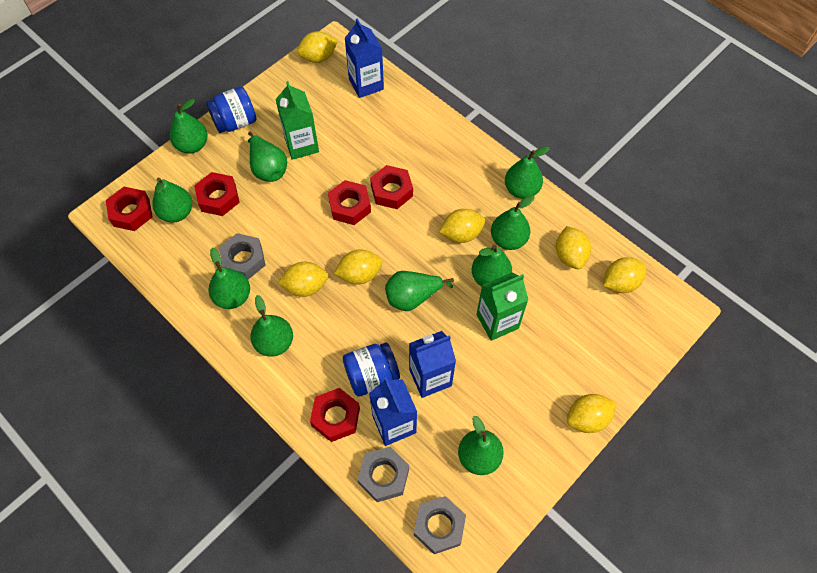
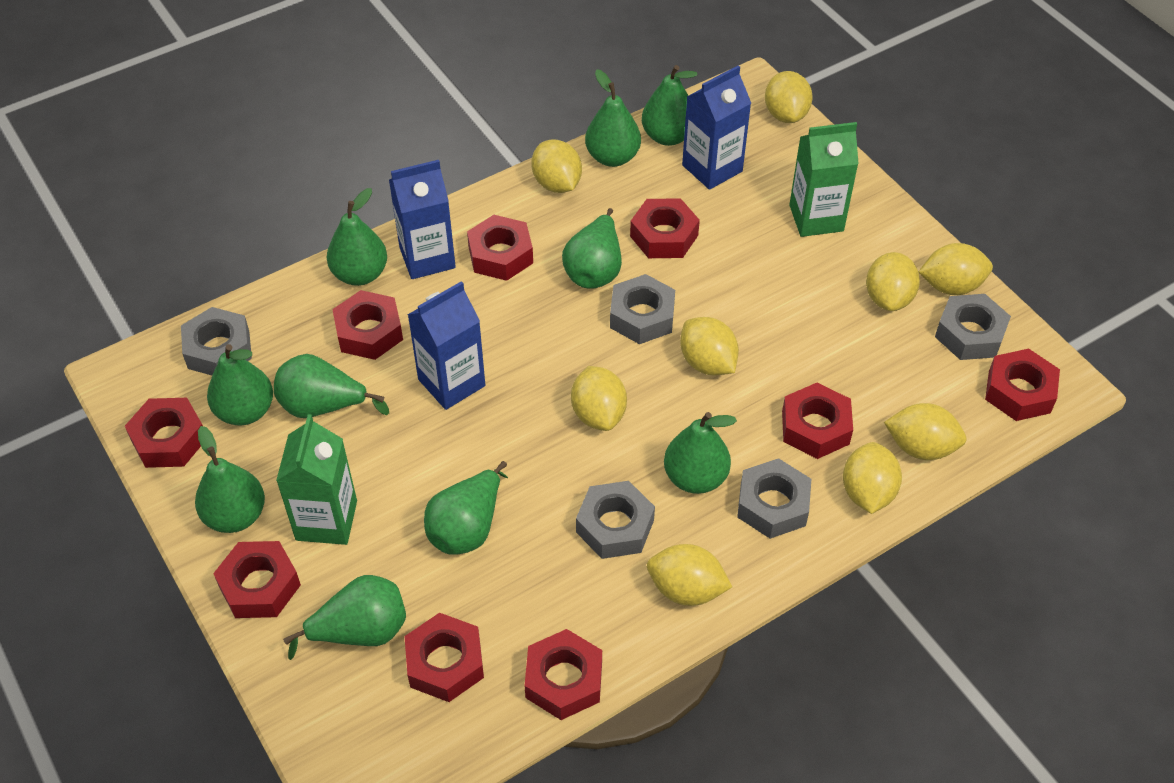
blue jar: 2 -> 0
grey nut: 3 -> 5
red nut: 5 -> 9
yellow lemon: 7 -> 9

